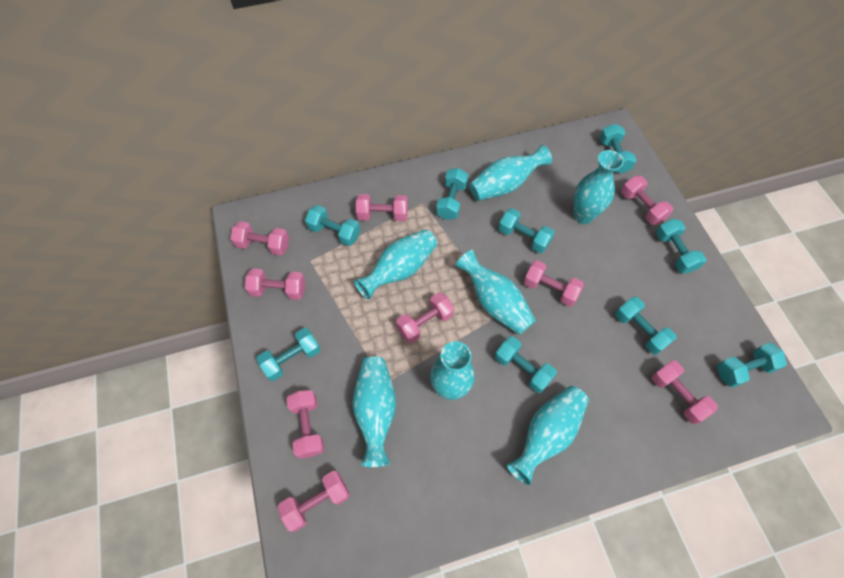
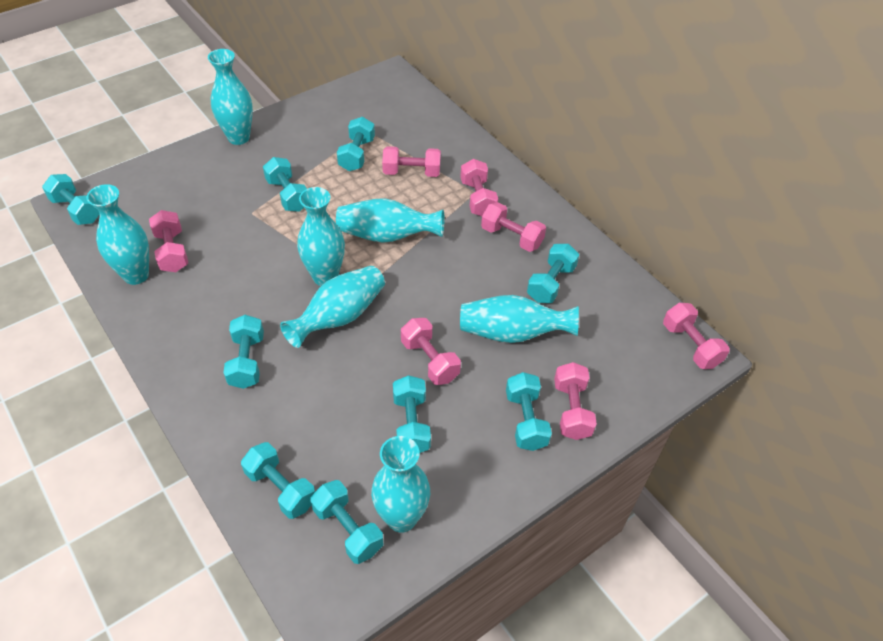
pink dumbbell: 9 -> 7

